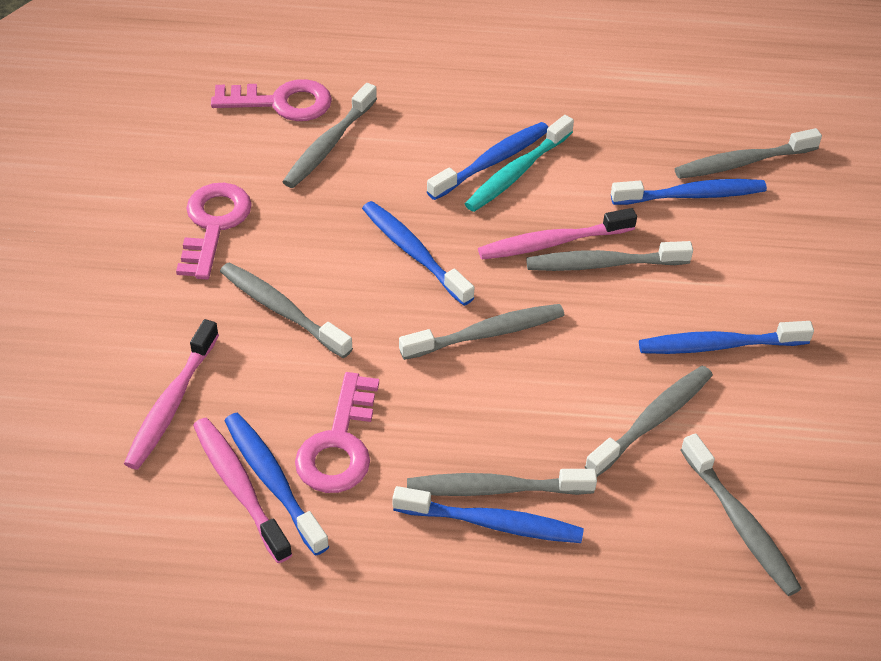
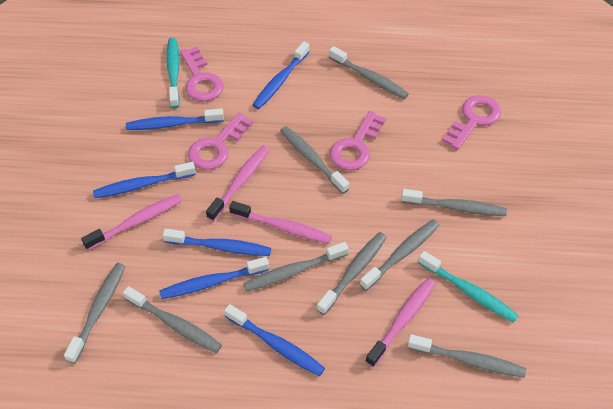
grey toothbrush: 8 -> 9
pink key: 3 -> 4
pink toothbrush: 3 -> 4
turquoise toothbrush: 1 -> 2

